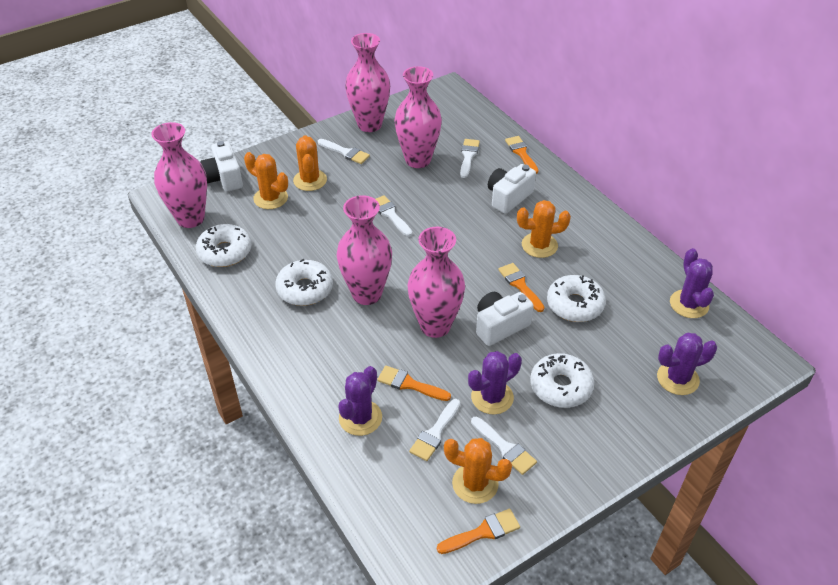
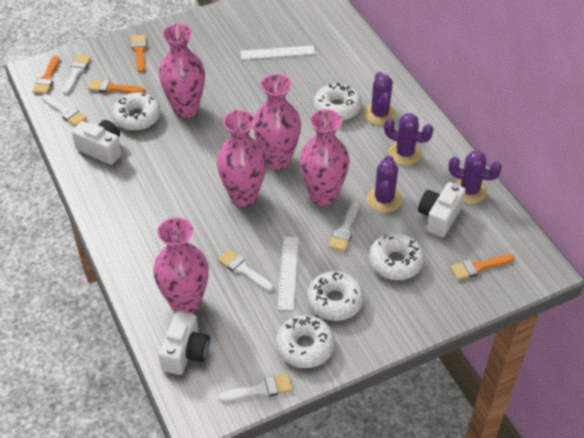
orange cactus: 4 -> 0
white donut: 4 -> 5
white ruler: 0 -> 2

